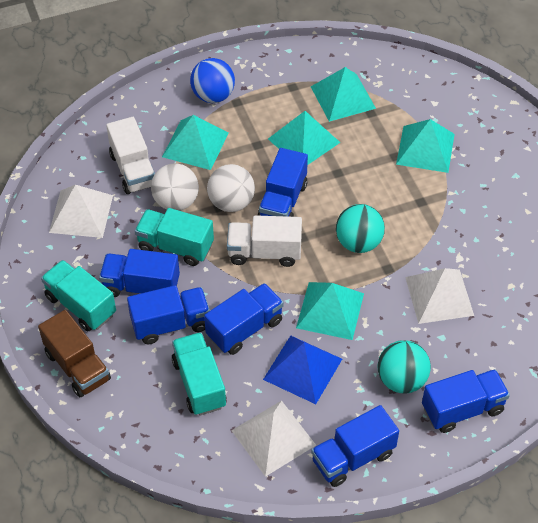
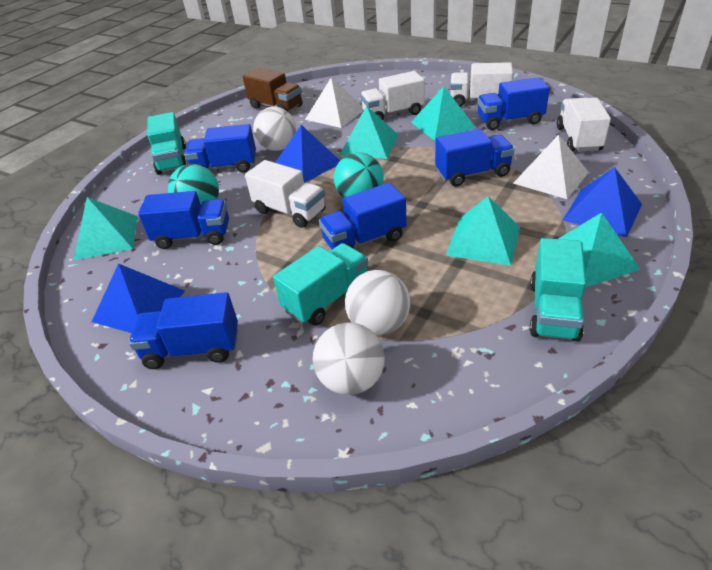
blue ball: 1 -> 0
blue pyramid: 1 -> 3
white ball: 2 -> 3
white pyramid: 3 -> 2
white truck: 2 -> 4

